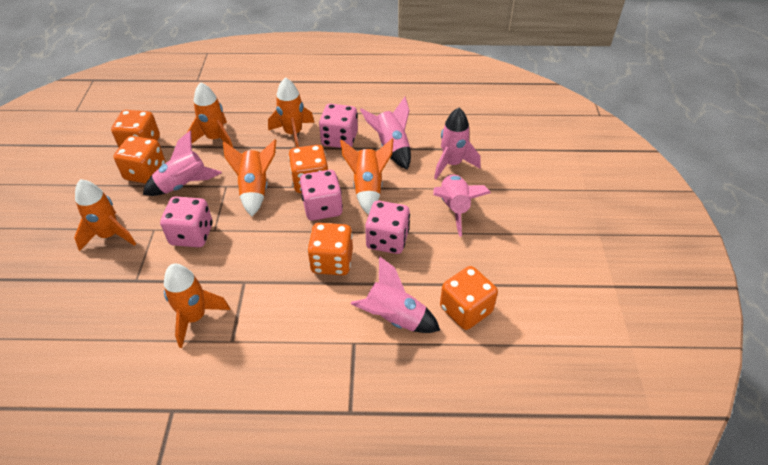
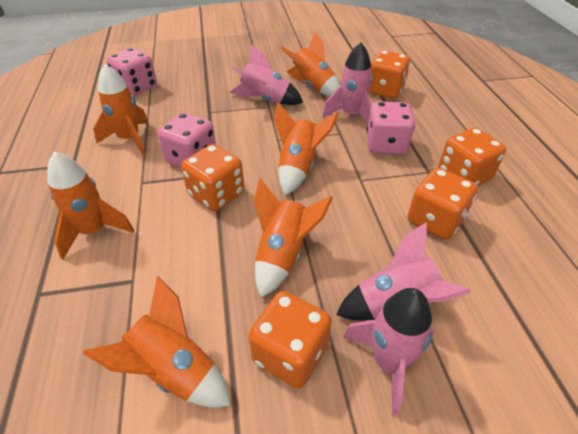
pink dice: 4 -> 3
pink rocket: 5 -> 4

